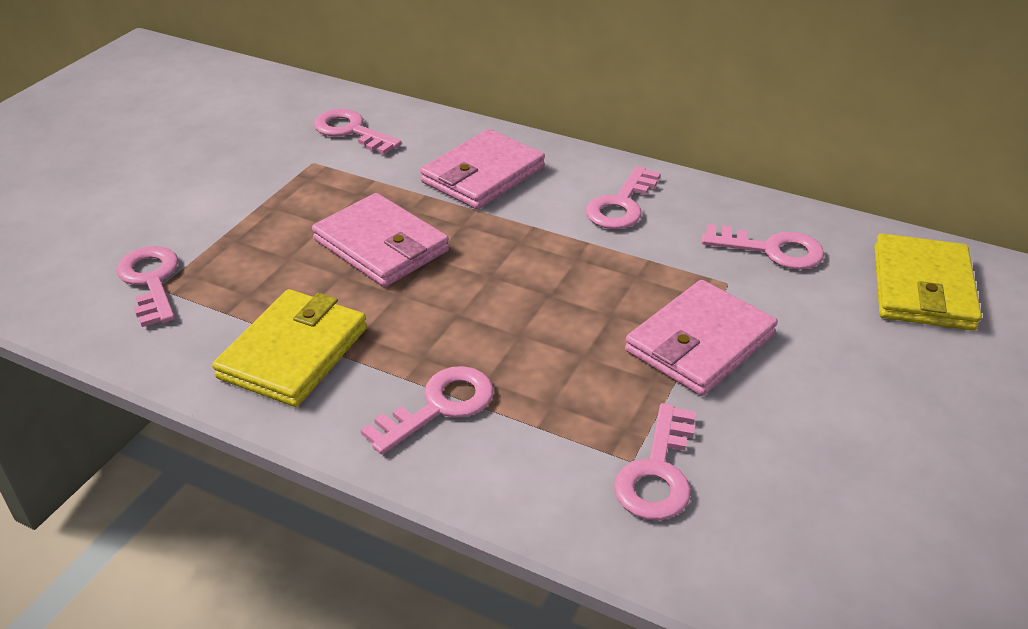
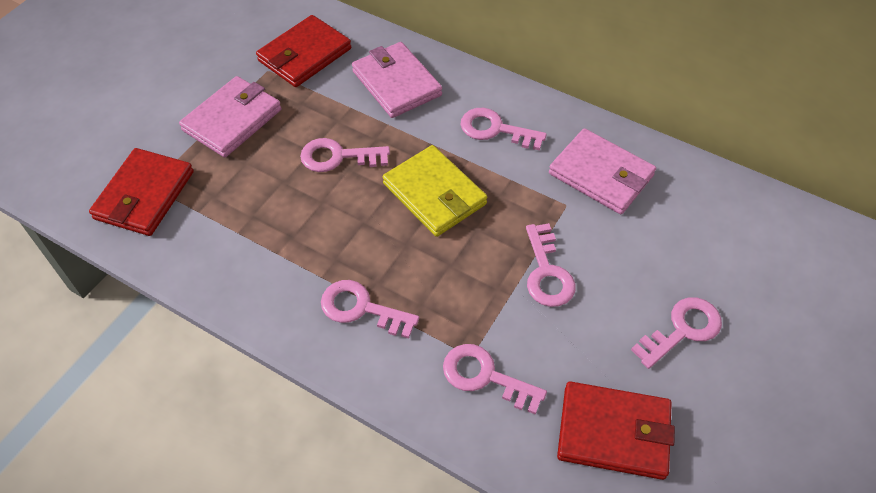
red wallet: 0 -> 3
yellow wallet: 2 -> 1

